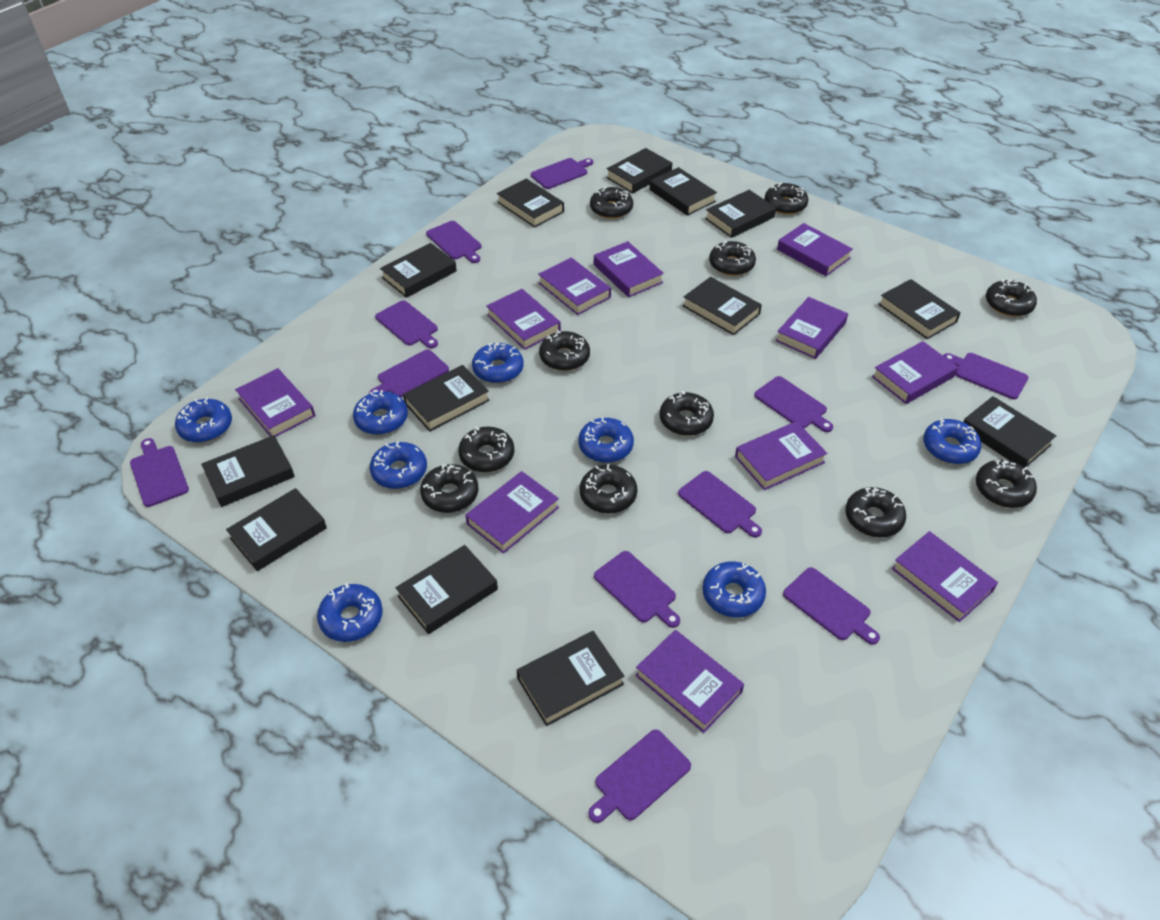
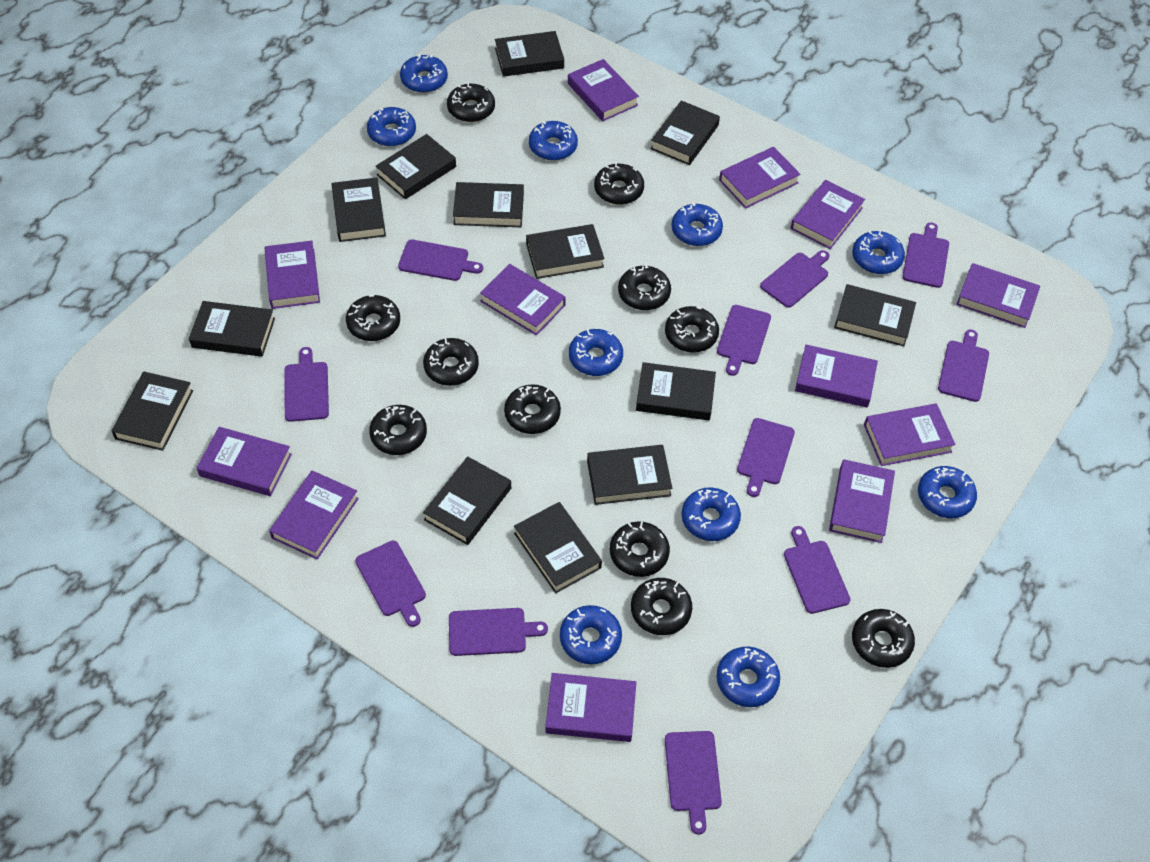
blue donut: 8 -> 10
purple book: 11 -> 12

